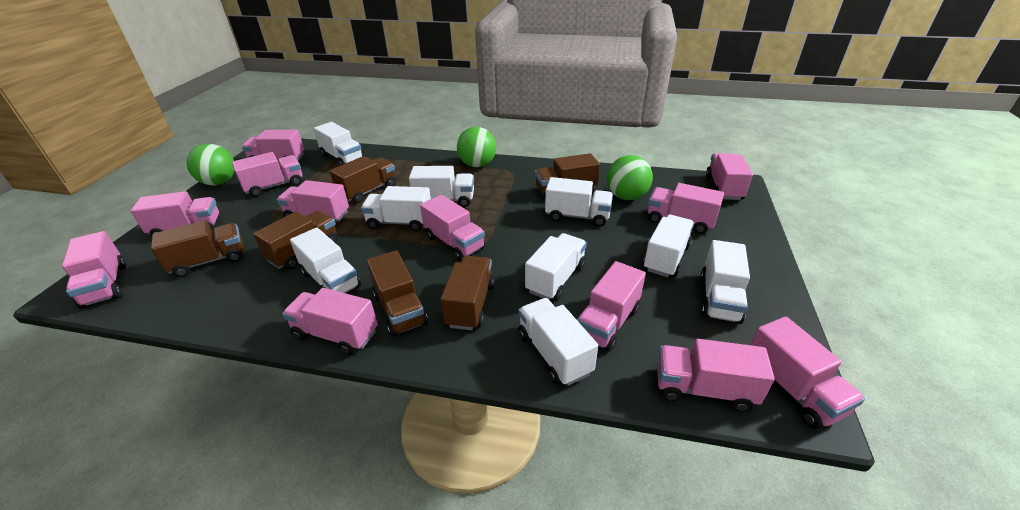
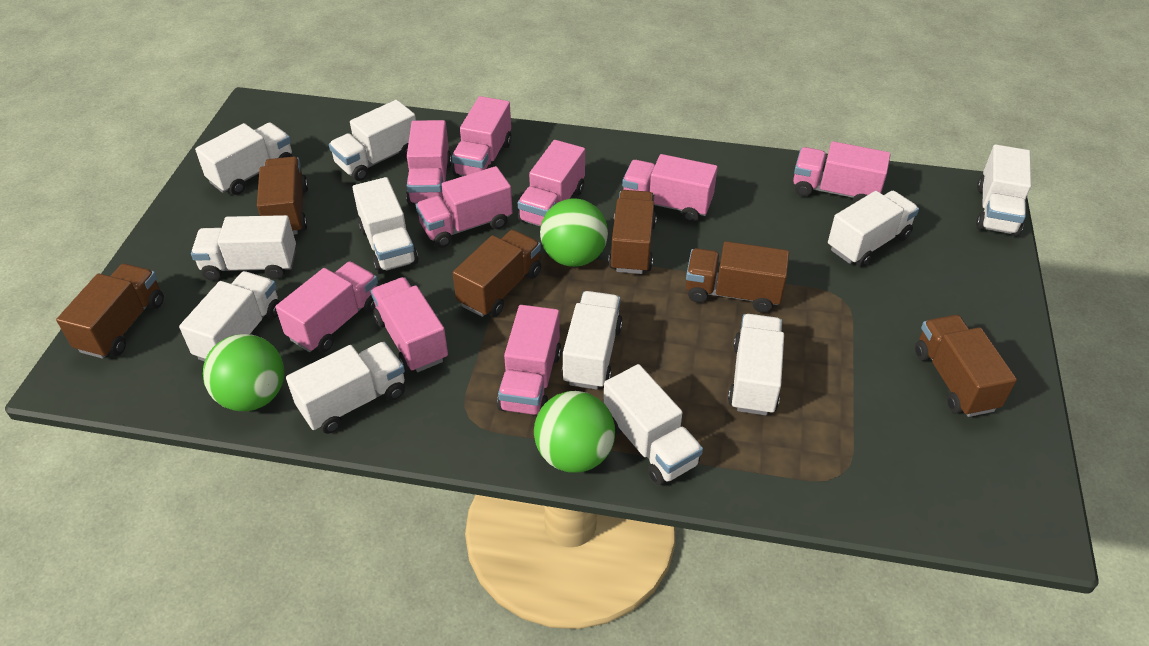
pink truck: 12 -> 9
white truck: 9 -> 11

